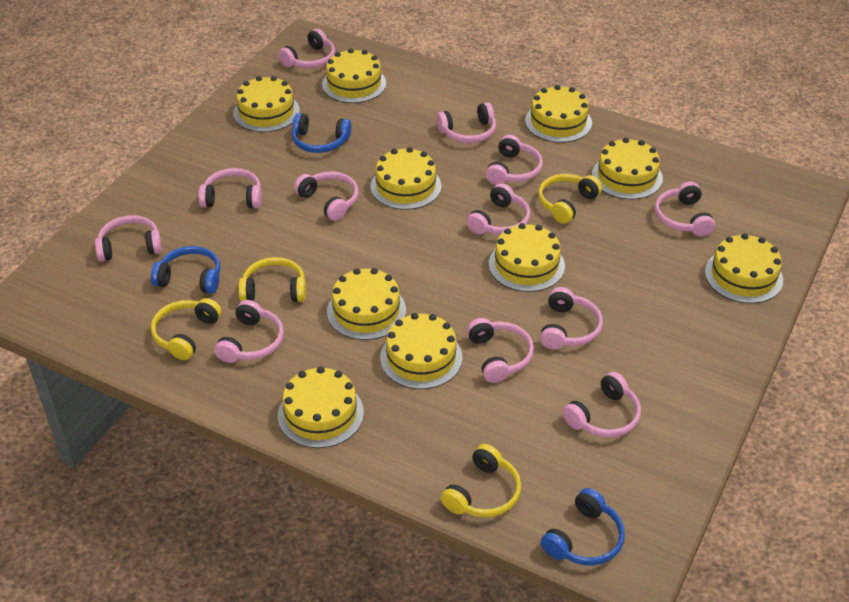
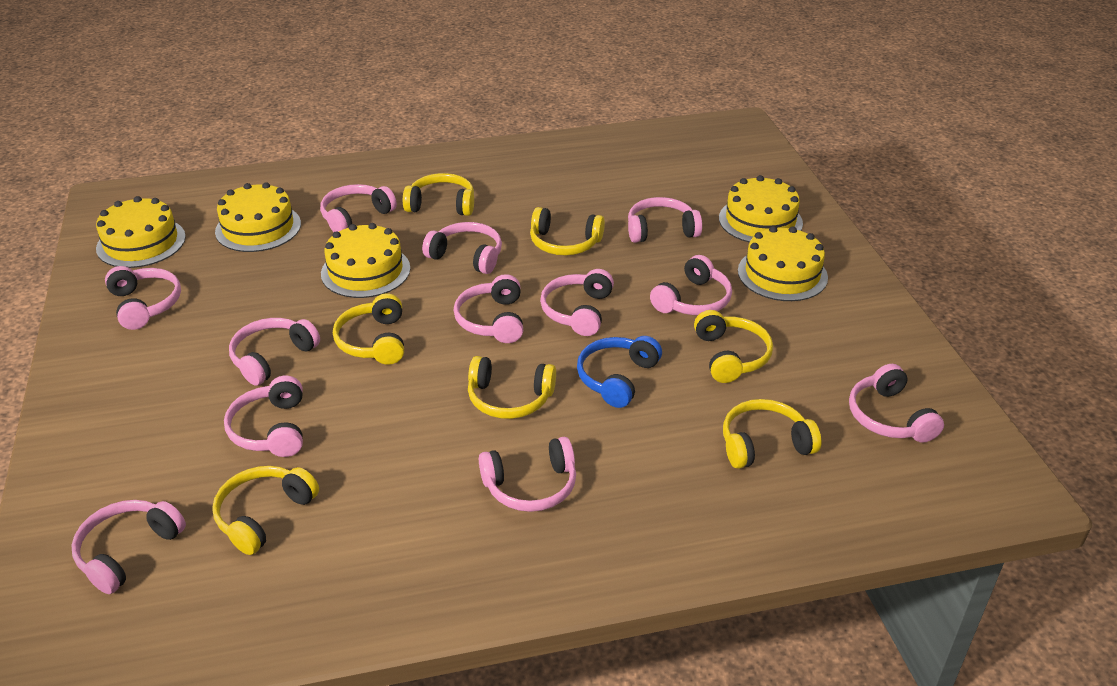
blue headphones: 3 -> 1
yellow cake: 10 -> 5
yellow headphones: 4 -> 7

